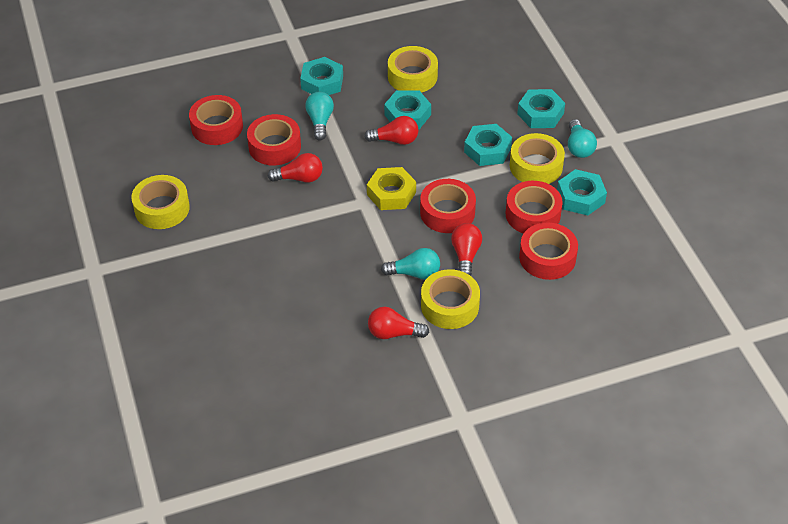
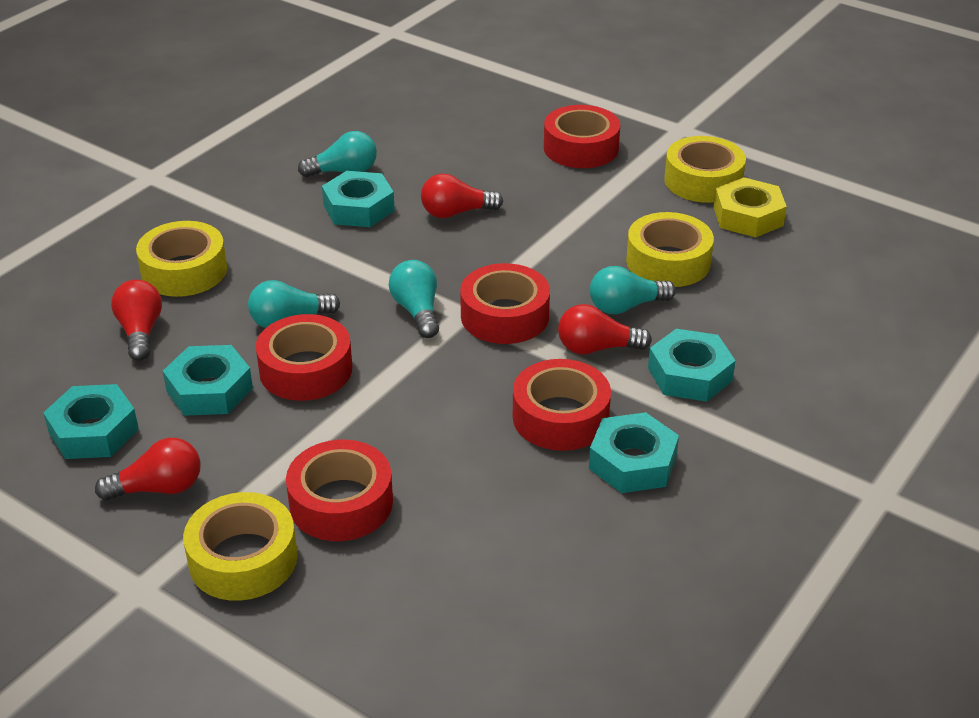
turquoise light bulb: 3 -> 4

